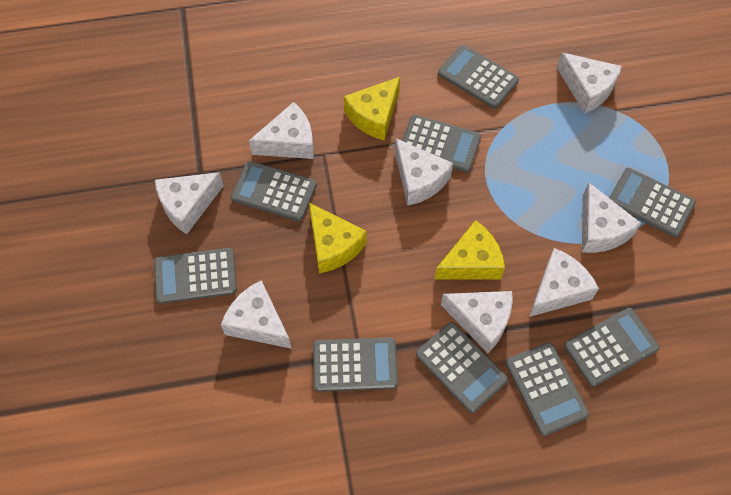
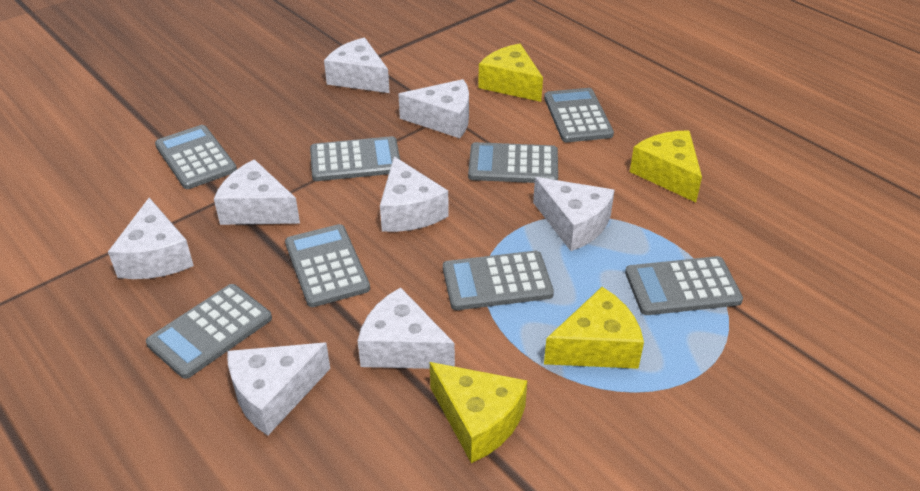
grey calculator: 9 -> 8
yellow cheese: 3 -> 4

